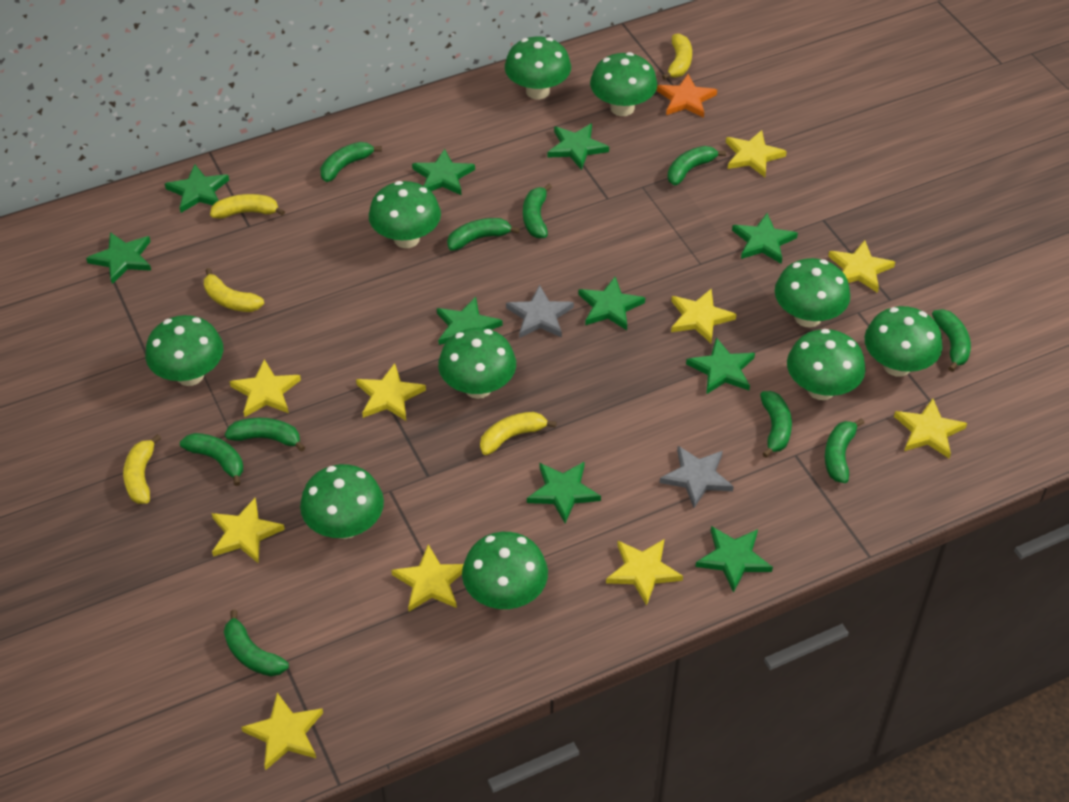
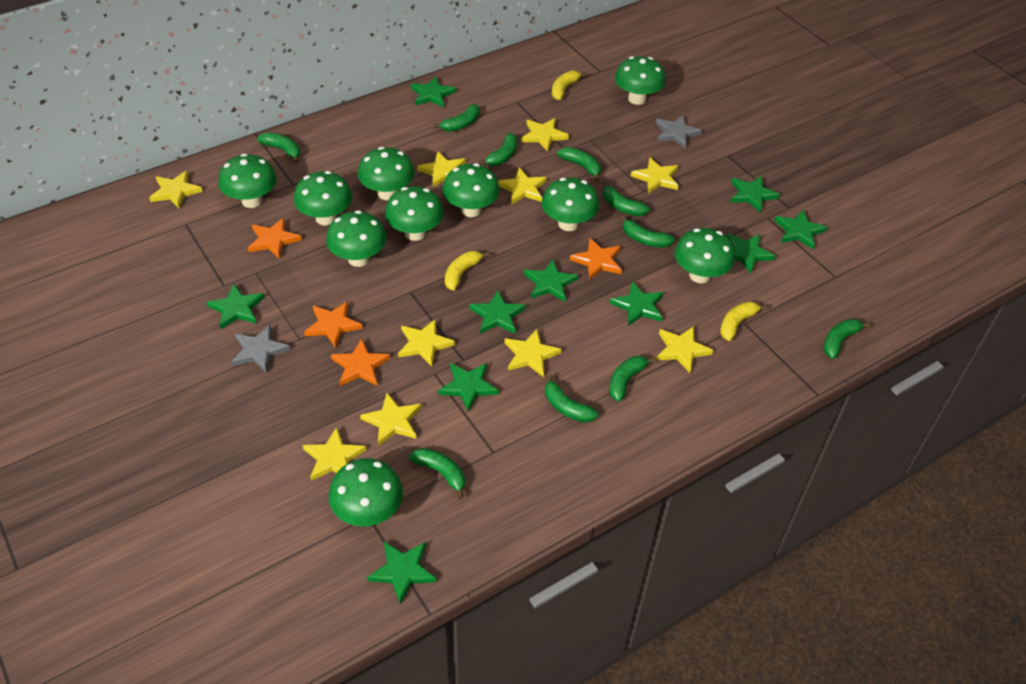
orange star: 1 -> 4
yellow banana: 5 -> 3

